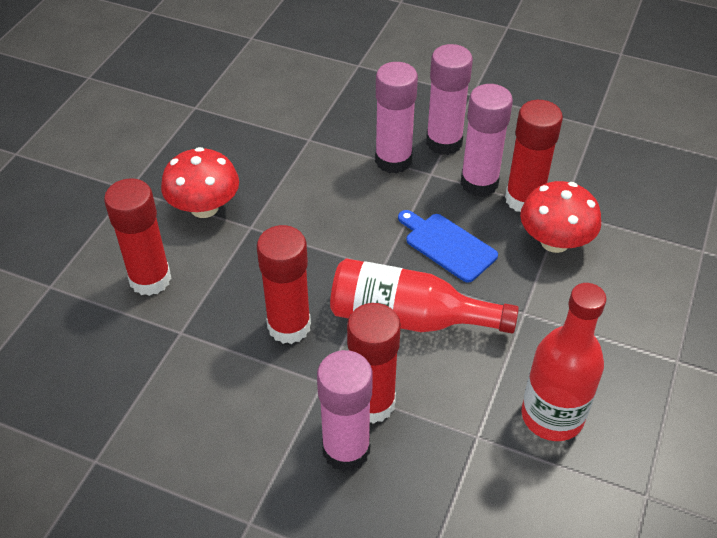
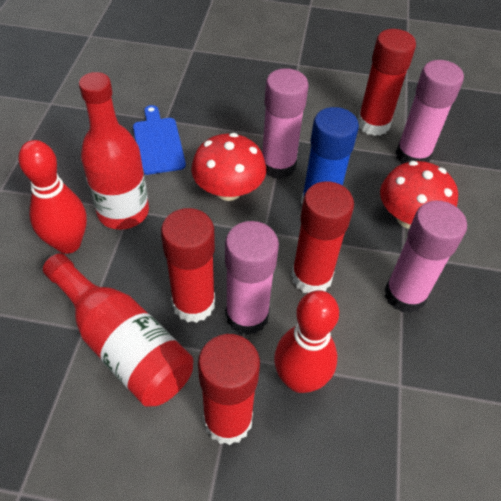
blue glue stick: 0 -> 1
red bowling pin: 0 -> 2

